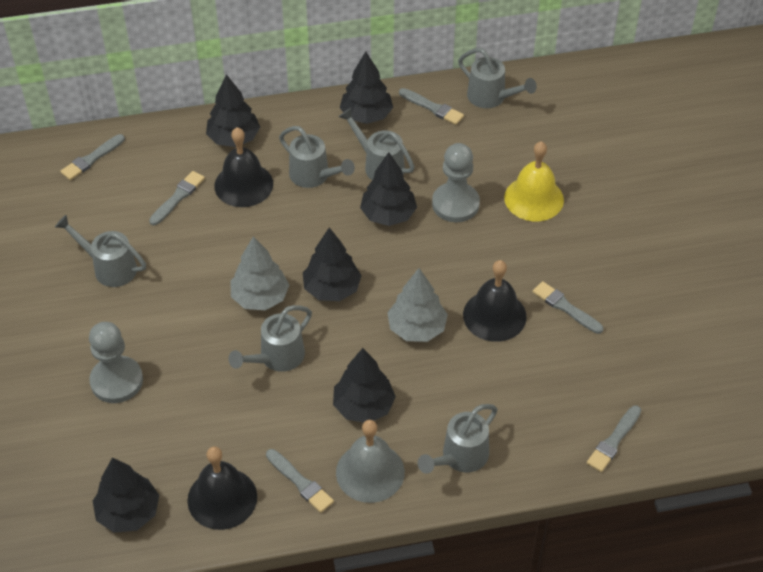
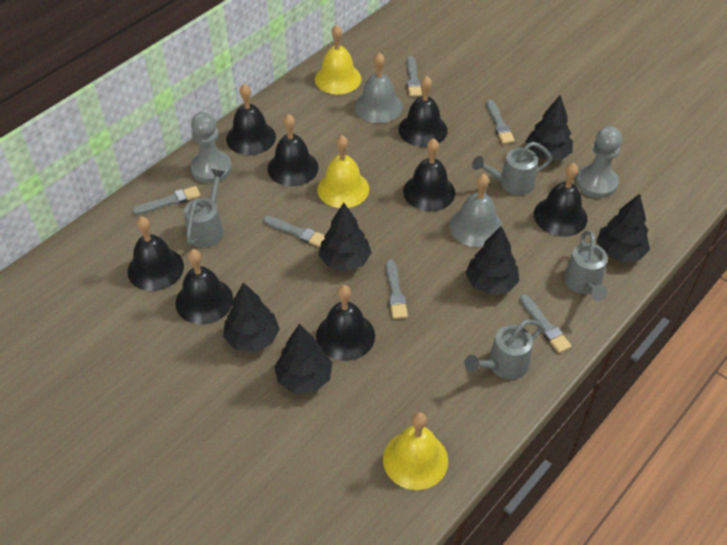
black bell: 3 -> 8
grey bell: 1 -> 2
grey tree: 2 -> 0
grey watering can: 6 -> 4
yellow bell: 1 -> 3

